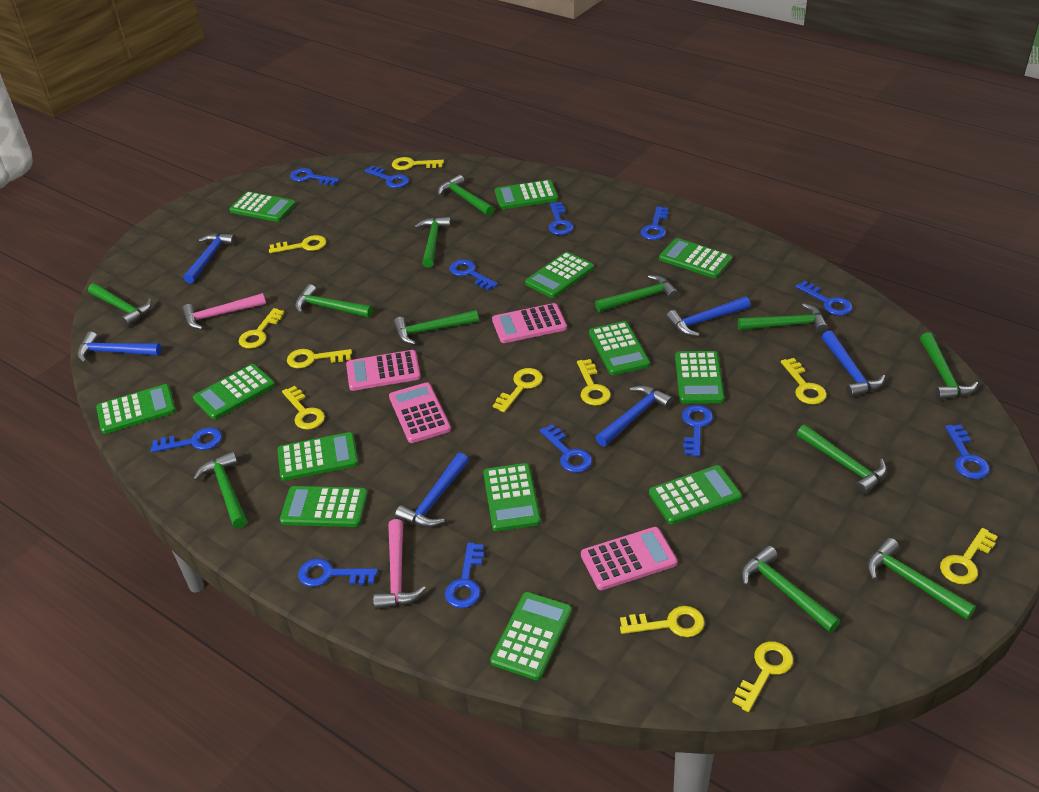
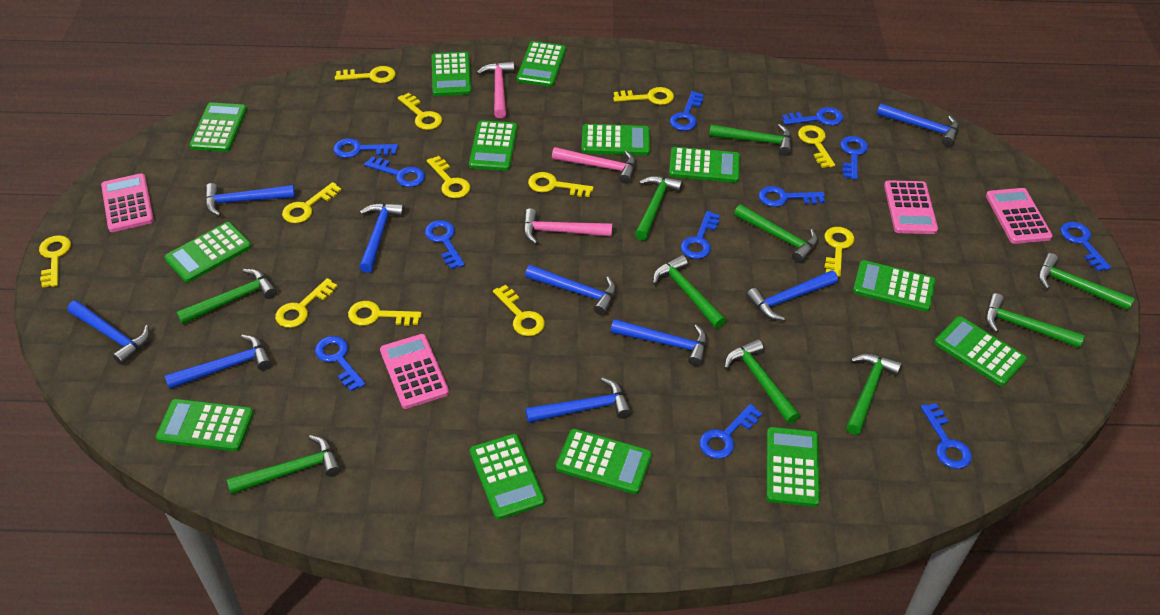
blue hammer: 6 -> 9
green hammer: 12 -> 10
pink hammer: 2 -> 3
yellow key: 11 -> 12

